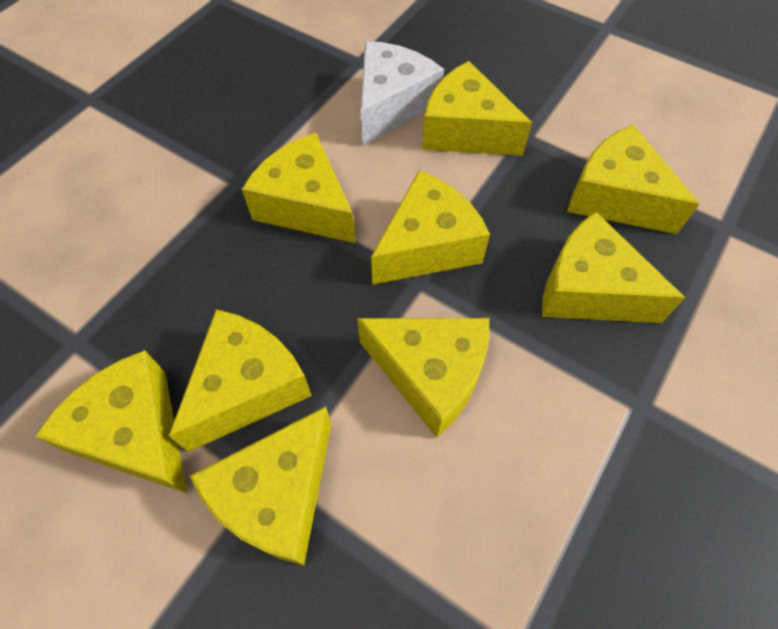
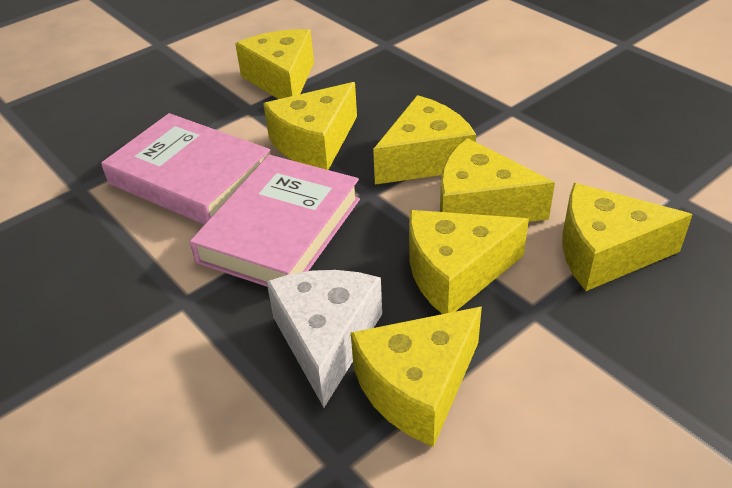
pink book: 0 -> 2
yellow cheese: 9 -> 7

